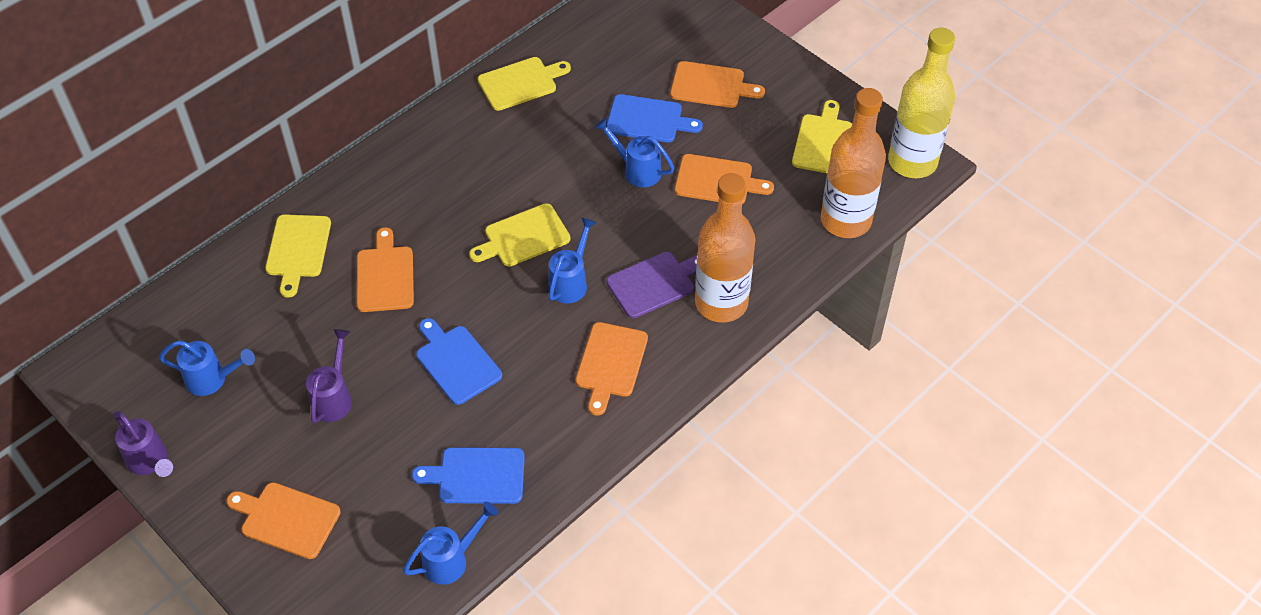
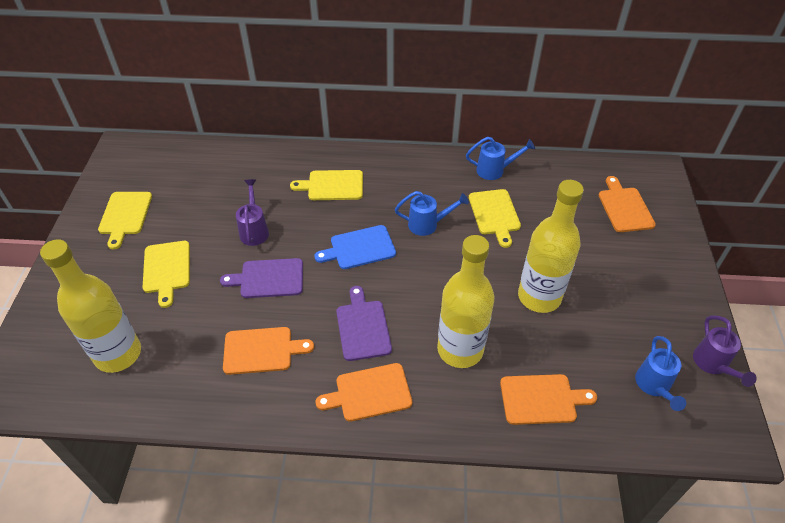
blue cutting board: 3 -> 1
blue watering can: 4 -> 3
orange bottle: 2 -> 0
orange cutting board: 5 -> 4
purple cutting board: 1 -> 2
yellow bottle: 1 -> 3

